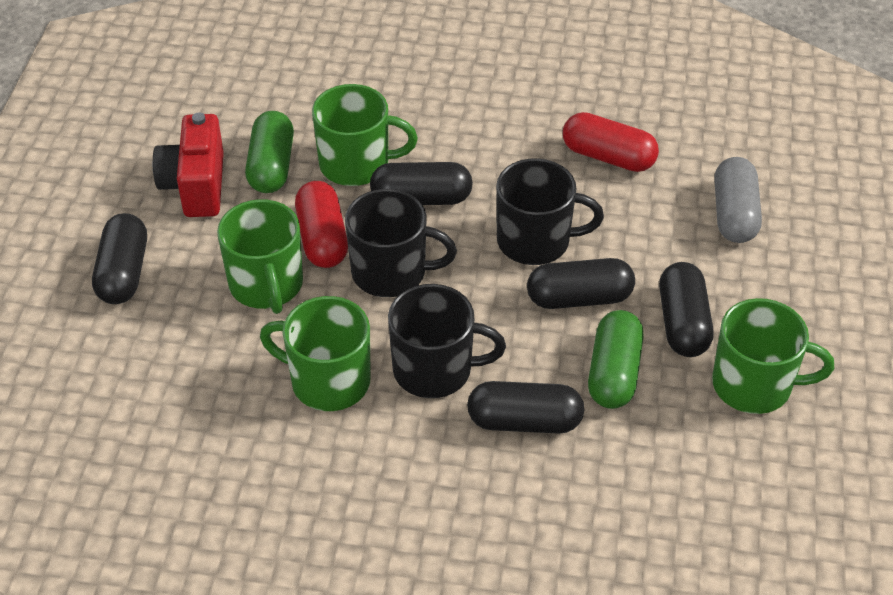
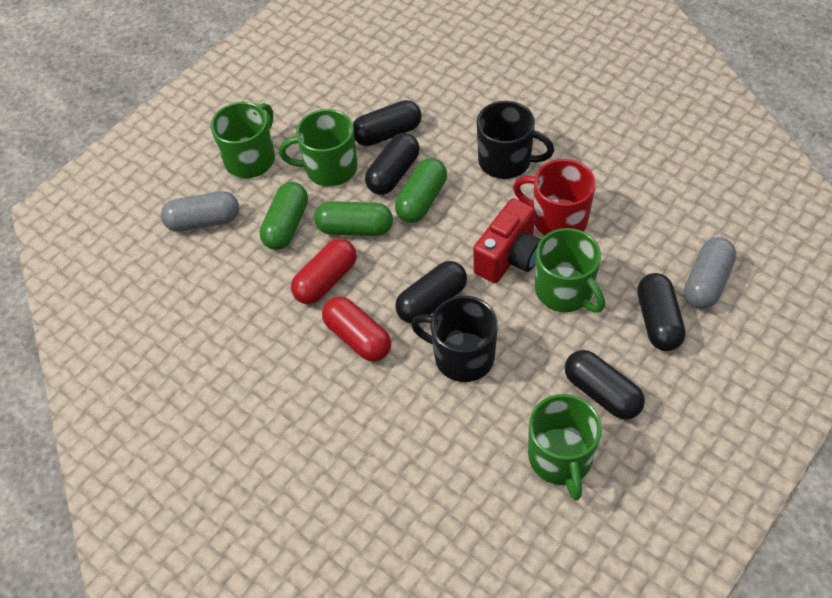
black mug: 3 -> 2
green capsule: 2 -> 3
grey capsule: 1 -> 2
red mug: 0 -> 1

